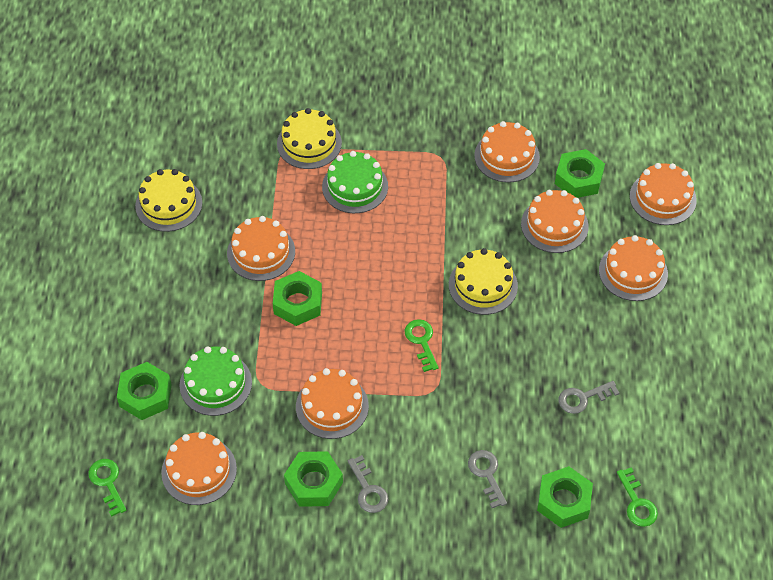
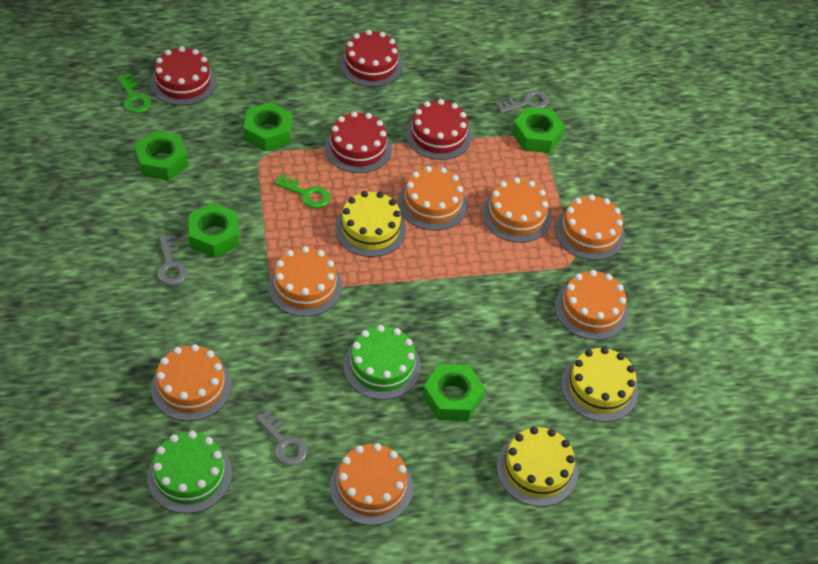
green key: 3 -> 2
red cake: 0 -> 4

